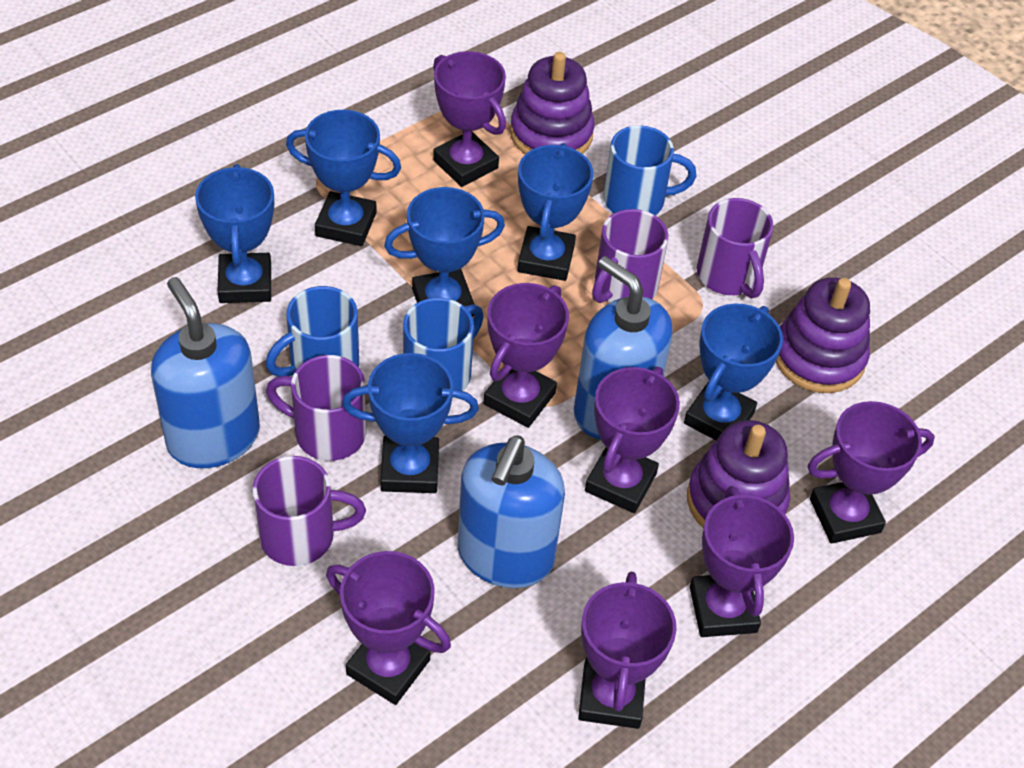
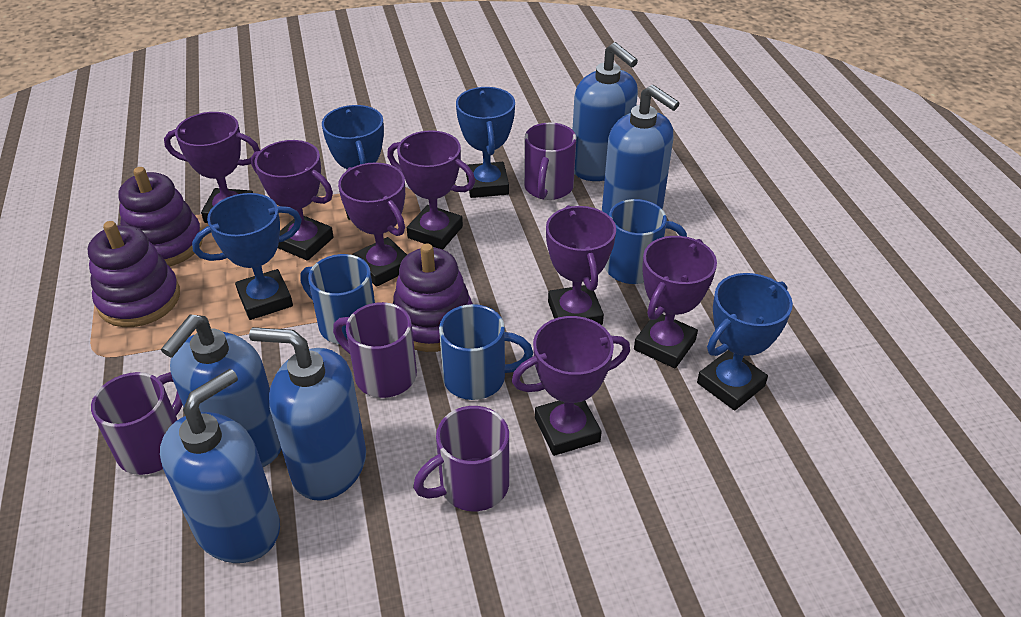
blue soap dispenser: 3 -> 5
blue trophy: 6 -> 4

